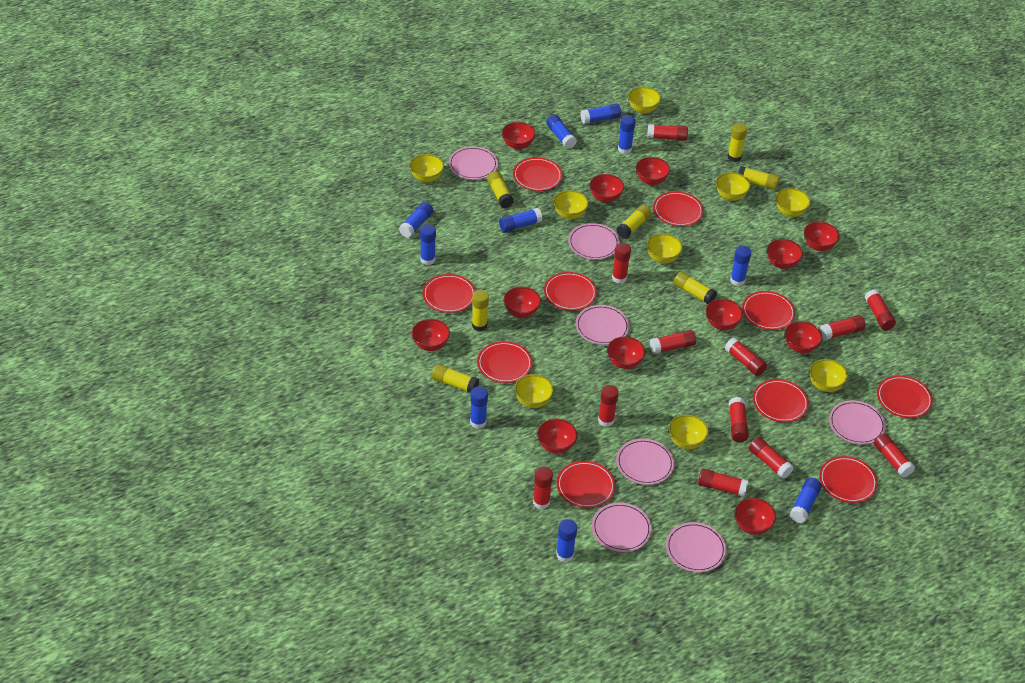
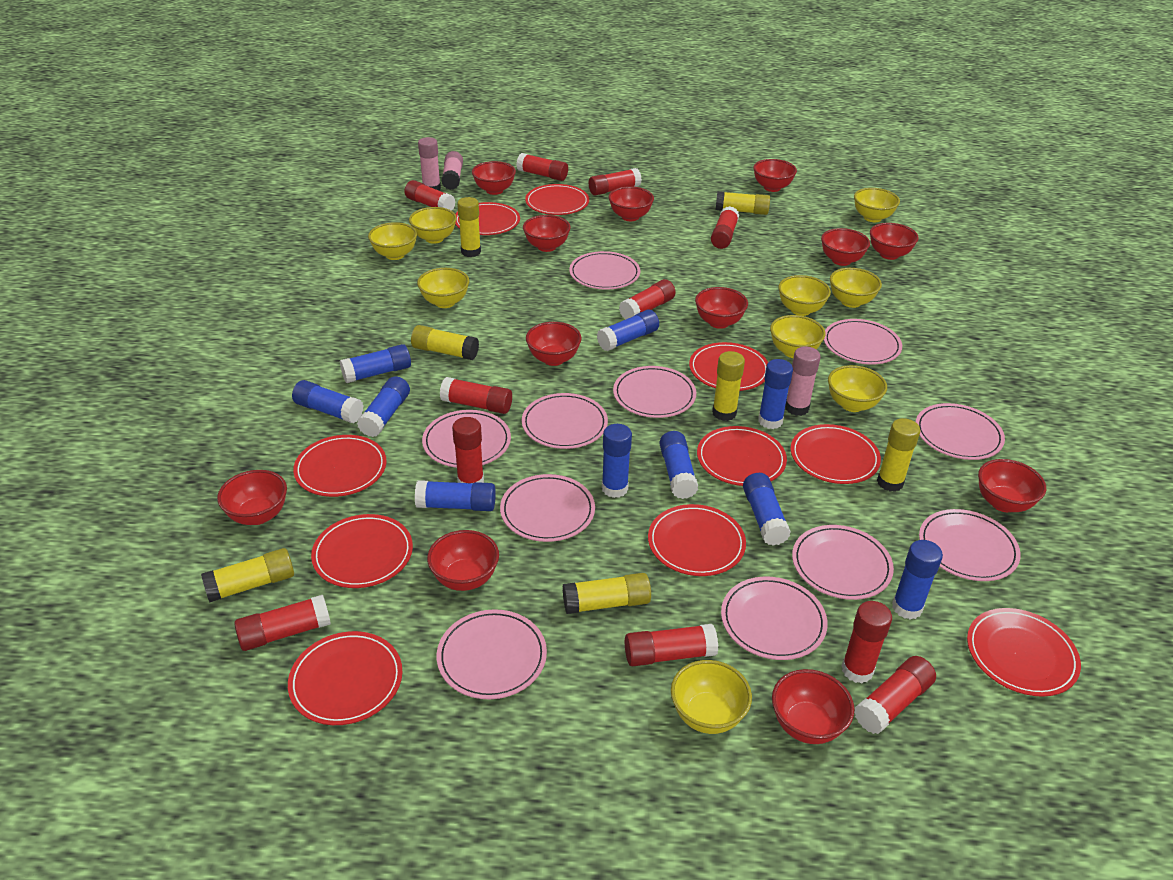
pink glue stick: 0 -> 3
pink plate: 7 -> 11
red glue stick: 12 -> 11

